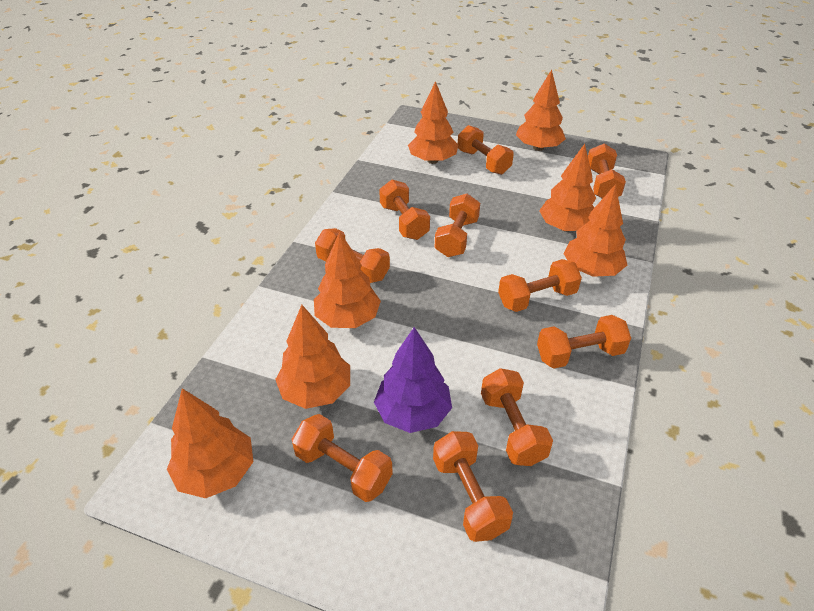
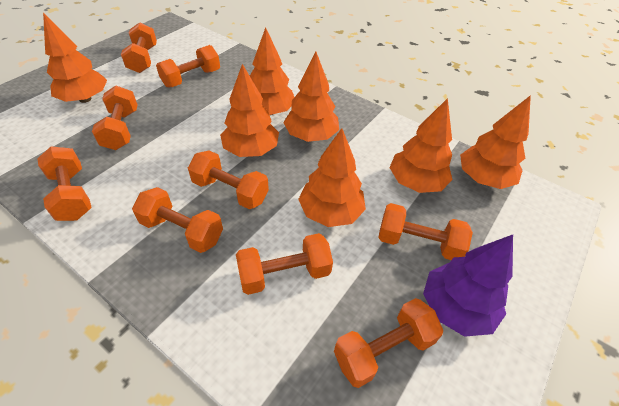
orange dumbbell: 10 -> 9

